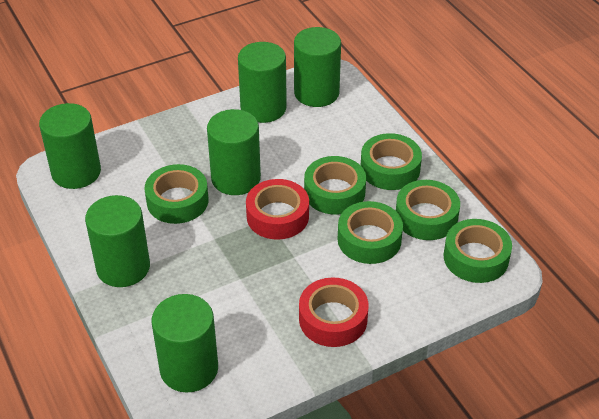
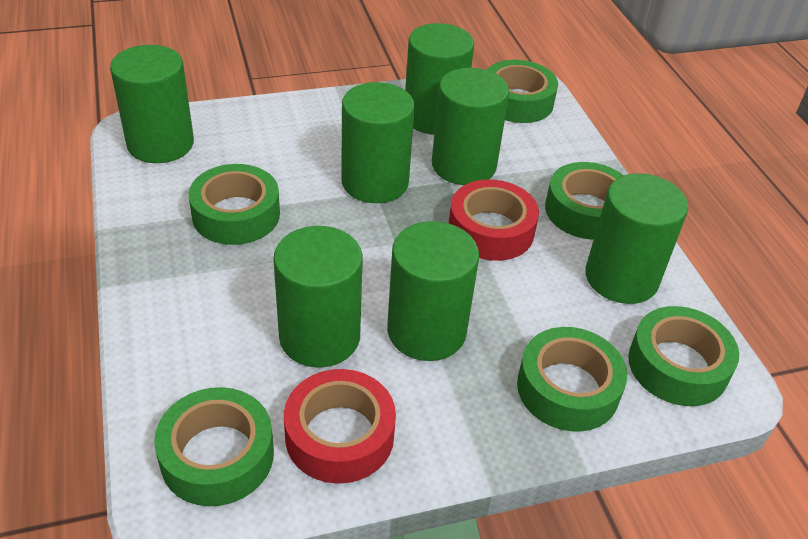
green cylinder: 6 -> 7

